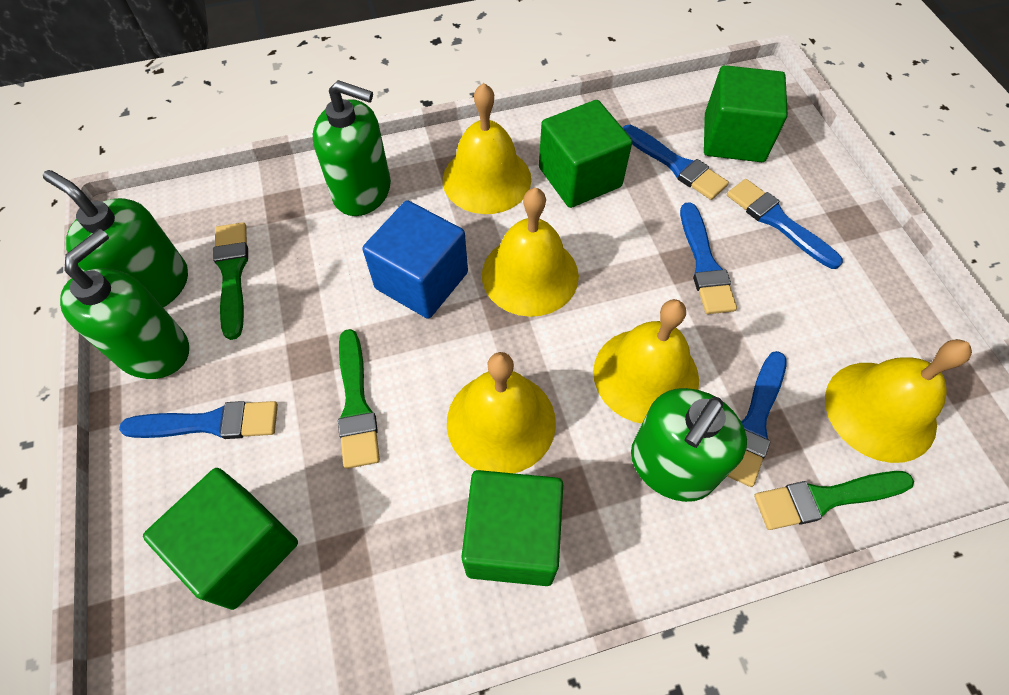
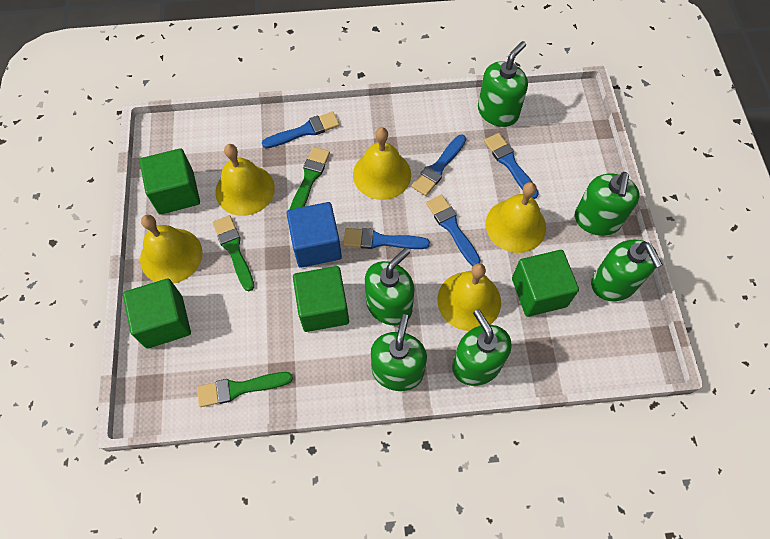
green soap dispenser: 4 -> 6

